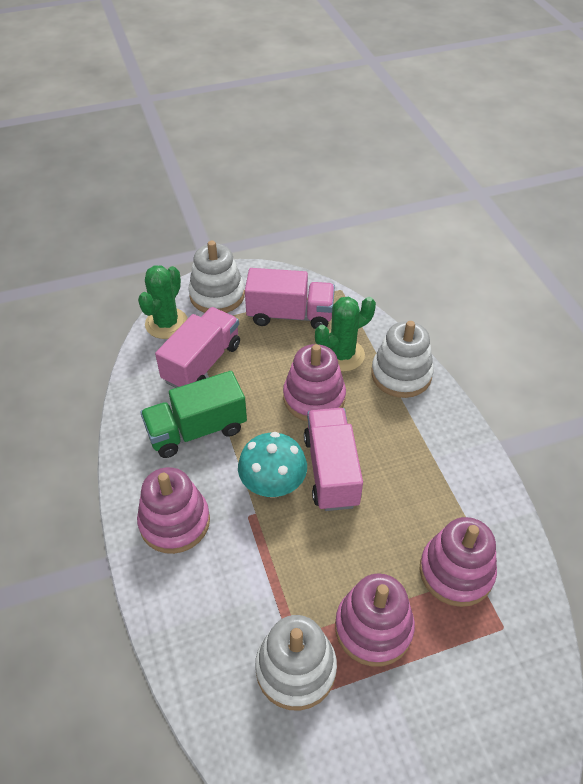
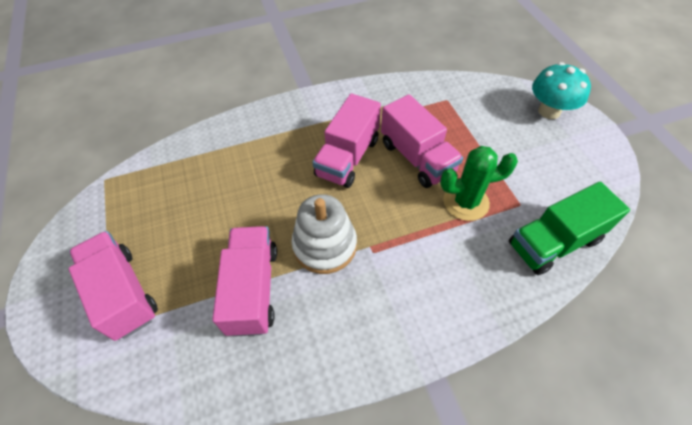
green cactus: 2 -> 1
pink stacking toy: 4 -> 0
pink truck: 3 -> 4
white stacking toy: 3 -> 1

